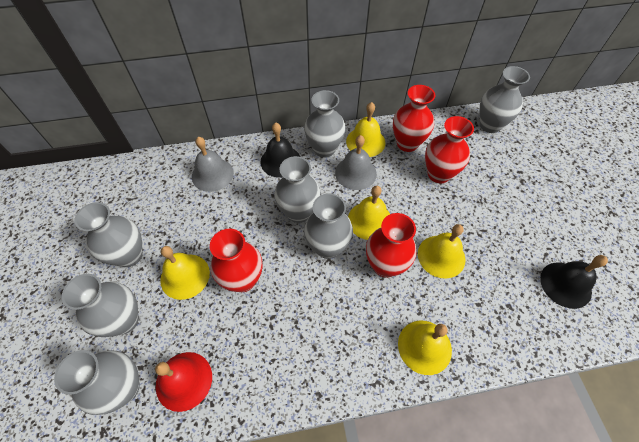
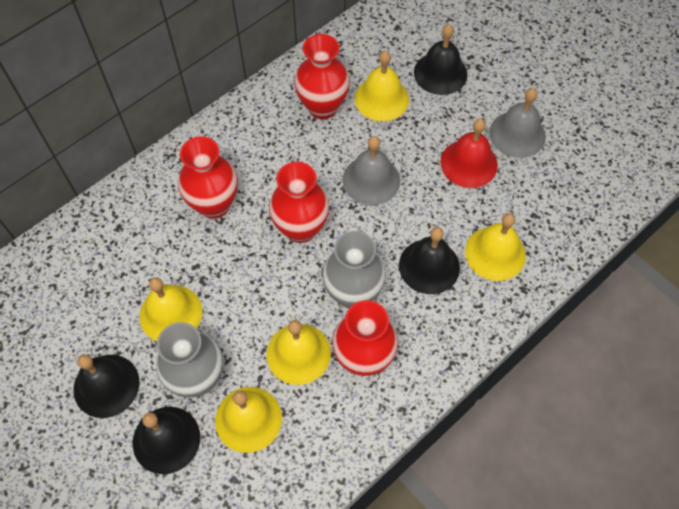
black bell: 2 -> 4
grey vase: 7 -> 2

